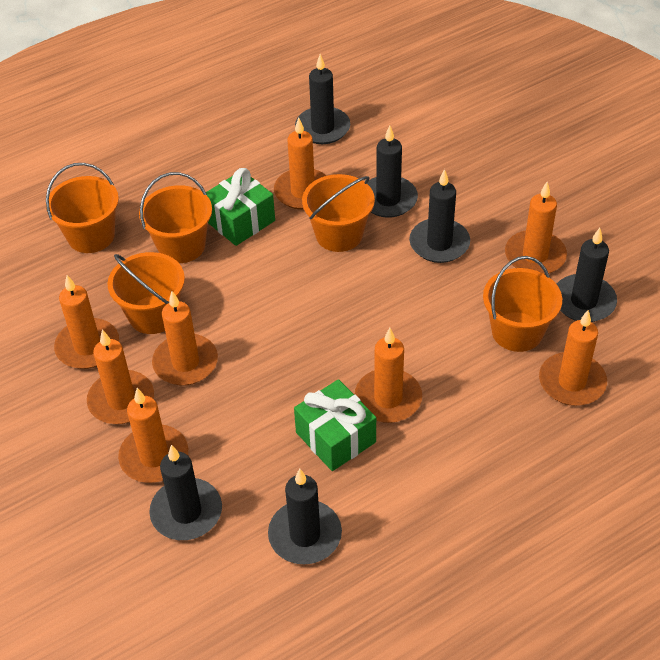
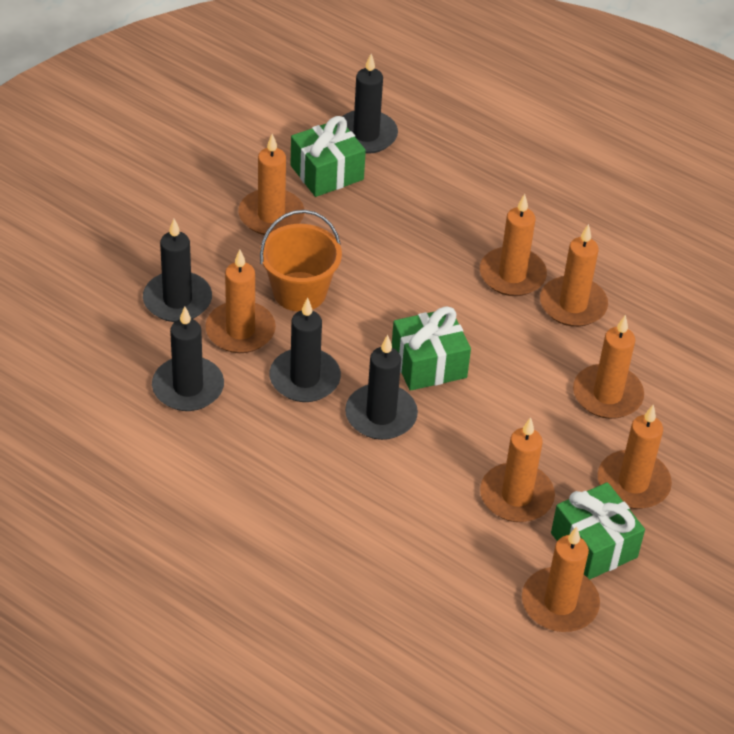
black candle: 6 -> 5
green gift: 2 -> 3
orange bucket: 5 -> 1

